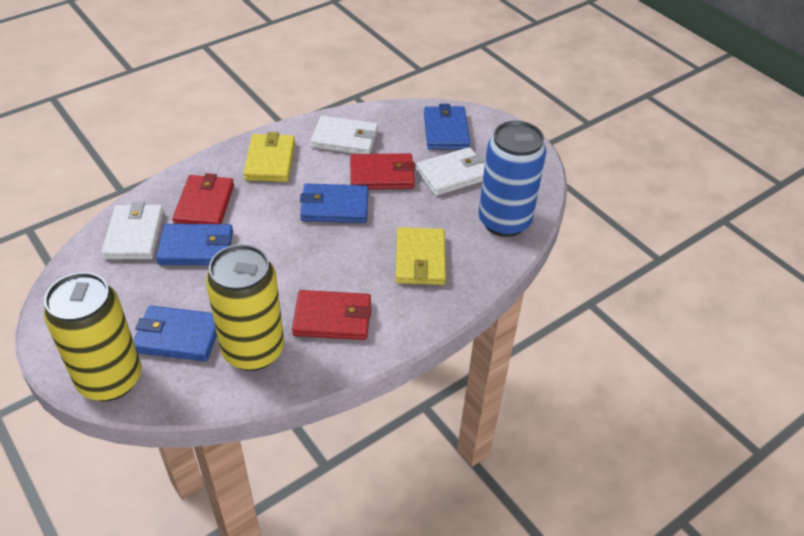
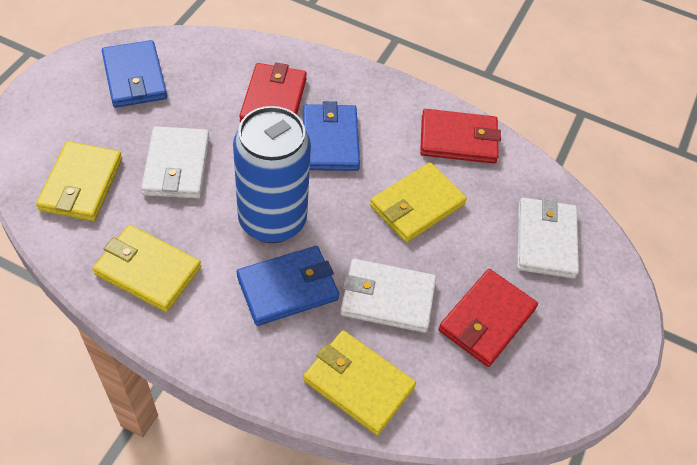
blue wallet: 4 -> 3
yellow can: 2 -> 0
yellow wallet: 2 -> 4

